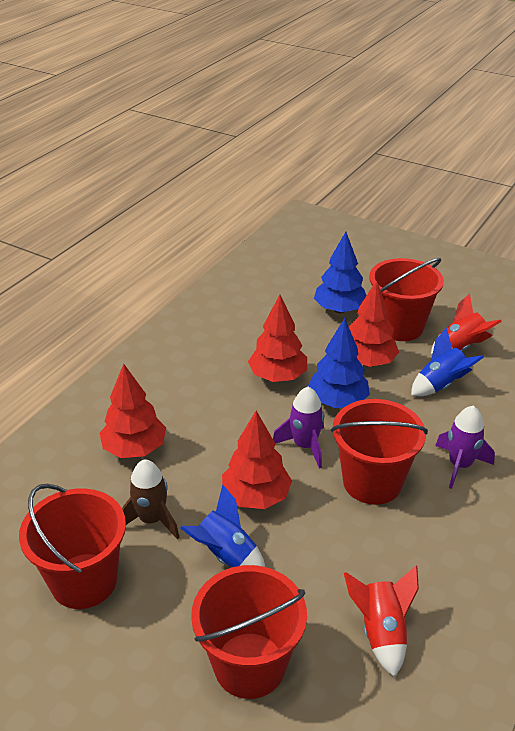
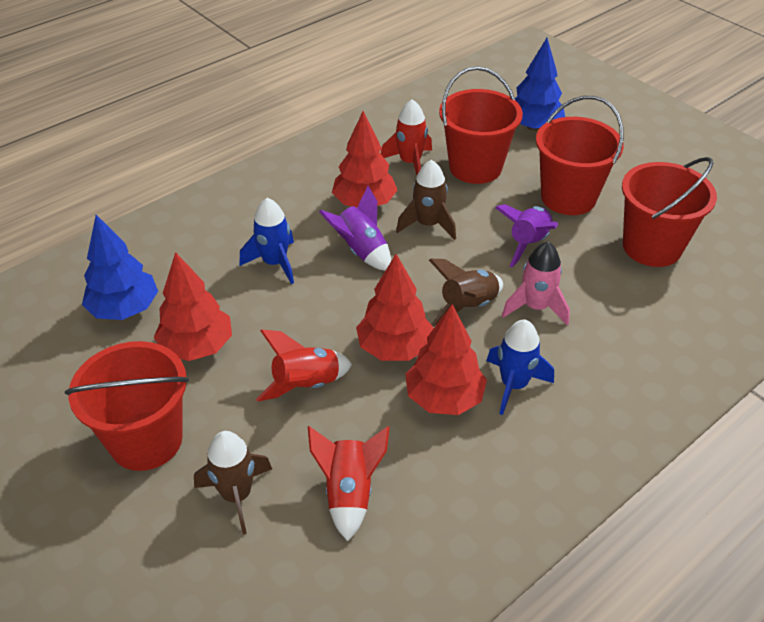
brown rocket: 1 -> 3
pink rocket: 0 -> 1
red rocket: 2 -> 3

